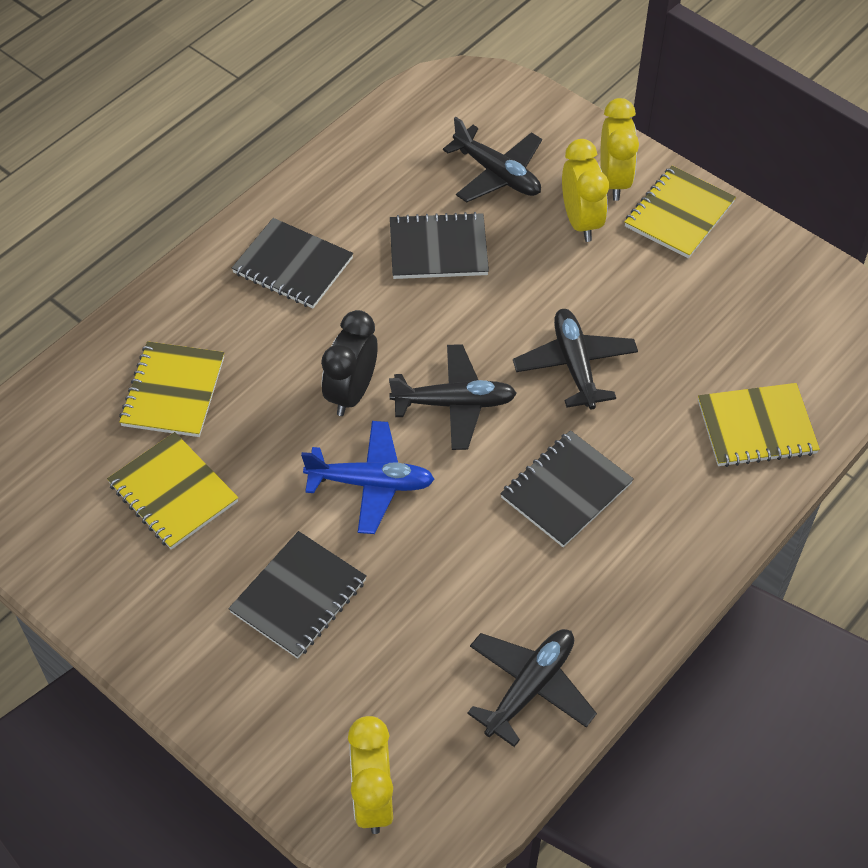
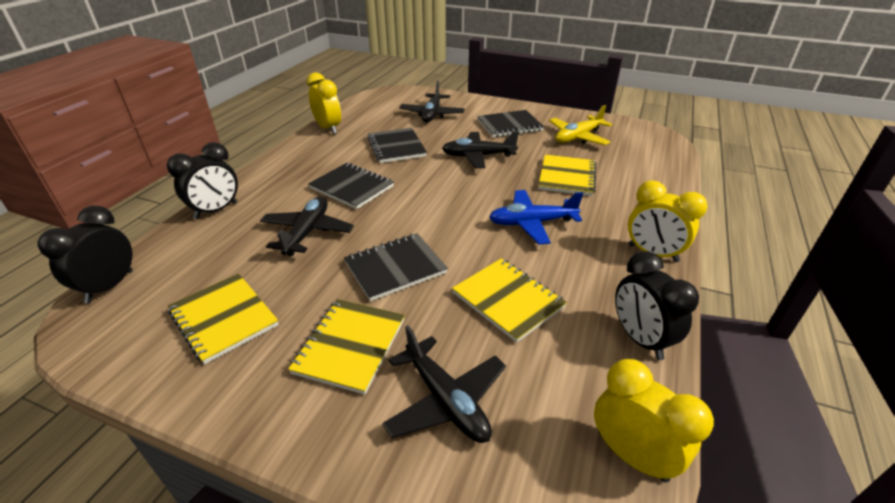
black clock: 1 -> 3
yellow plane: 0 -> 1

